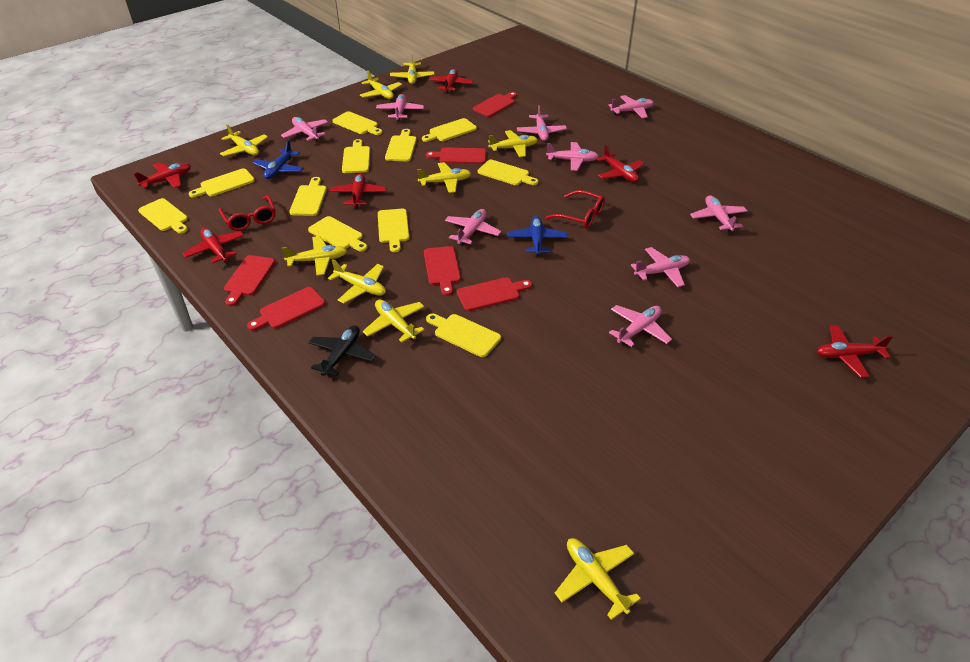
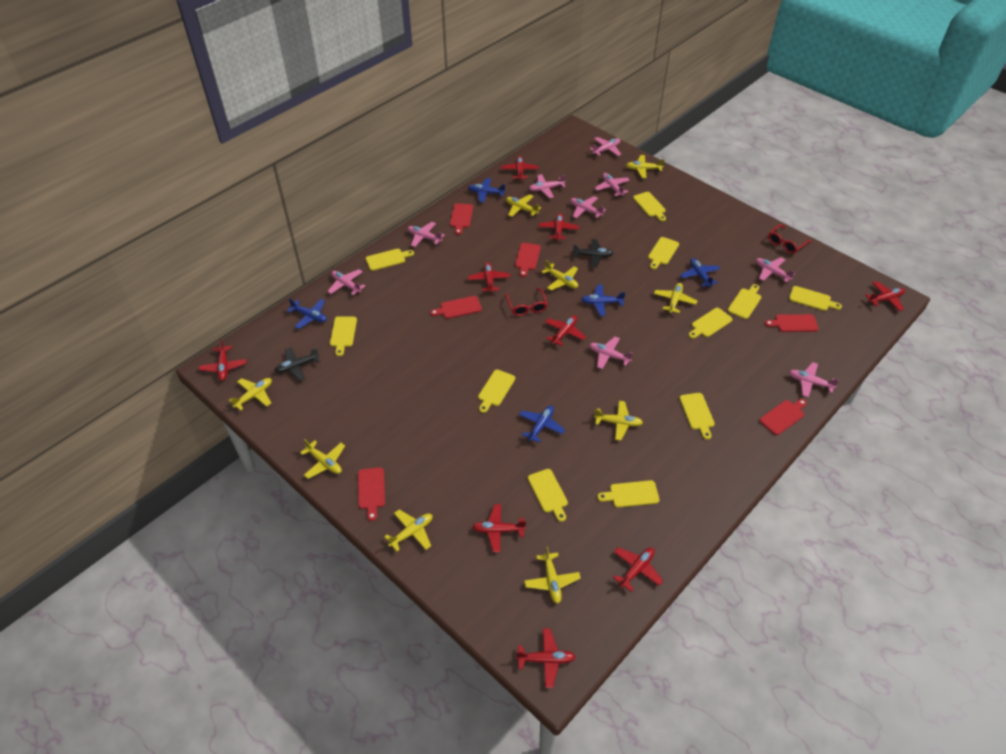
black plane: 1 -> 2
blue plane: 2 -> 5
red plane: 6 -> 9

